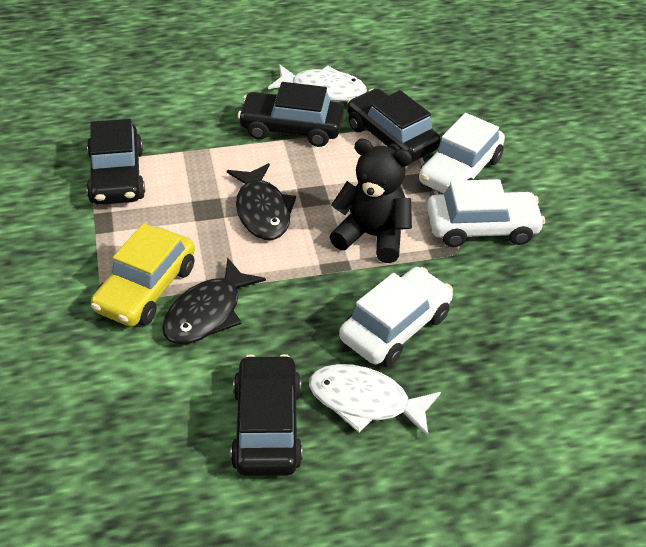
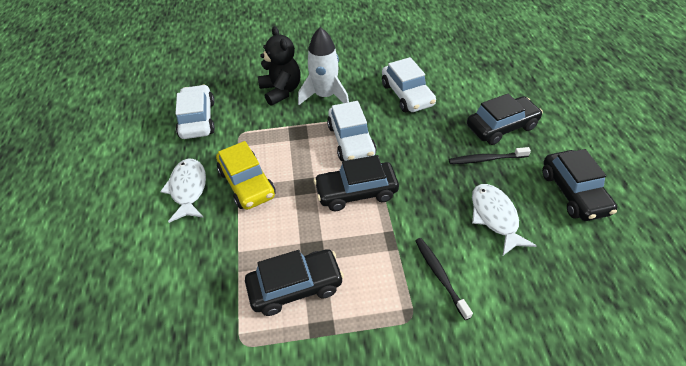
black fish: 2 -> 0
black toothbrush: 0 -> 2
white rocket: 0 -> 1

